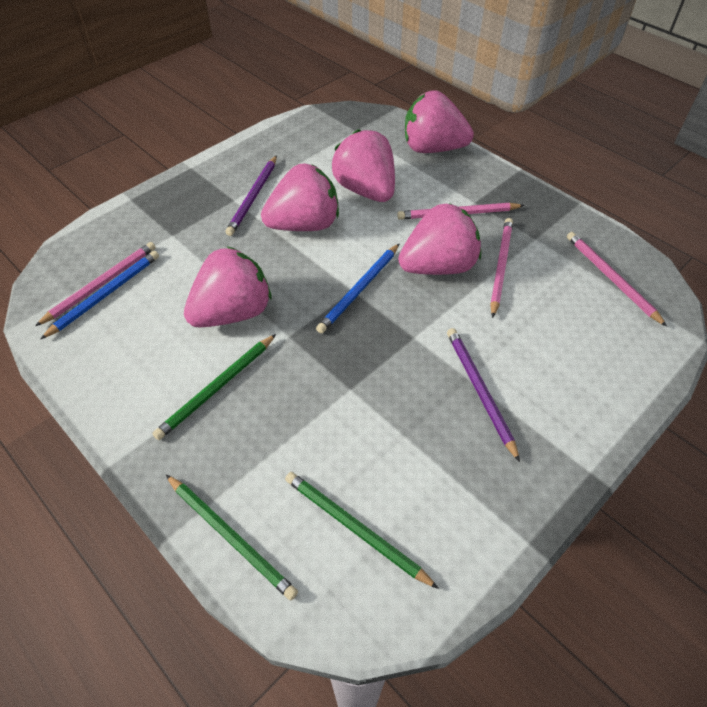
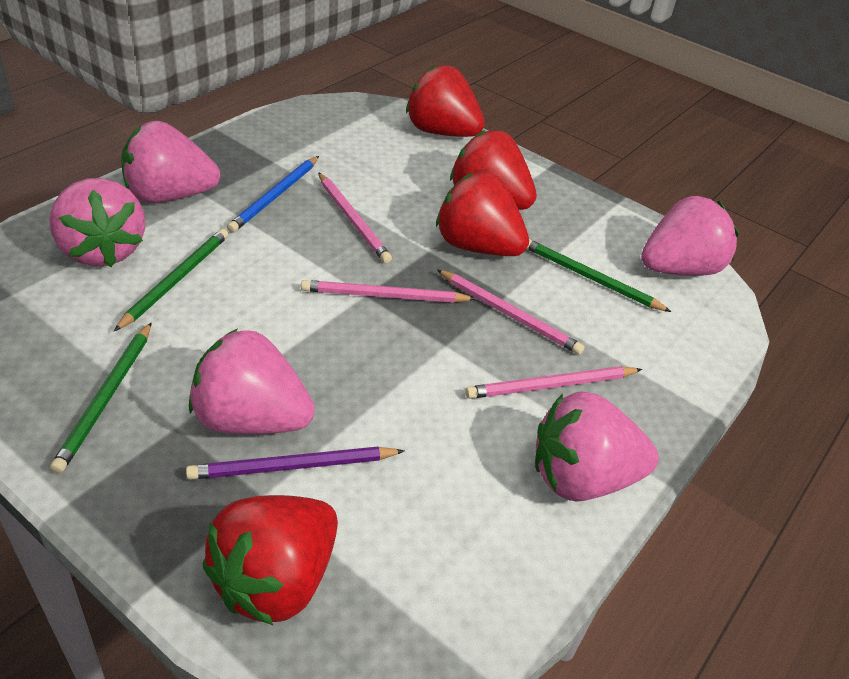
blue pencil: 2 -> 1
purple pencil: 2 -> 1
red strawberry: 0 -> 4

